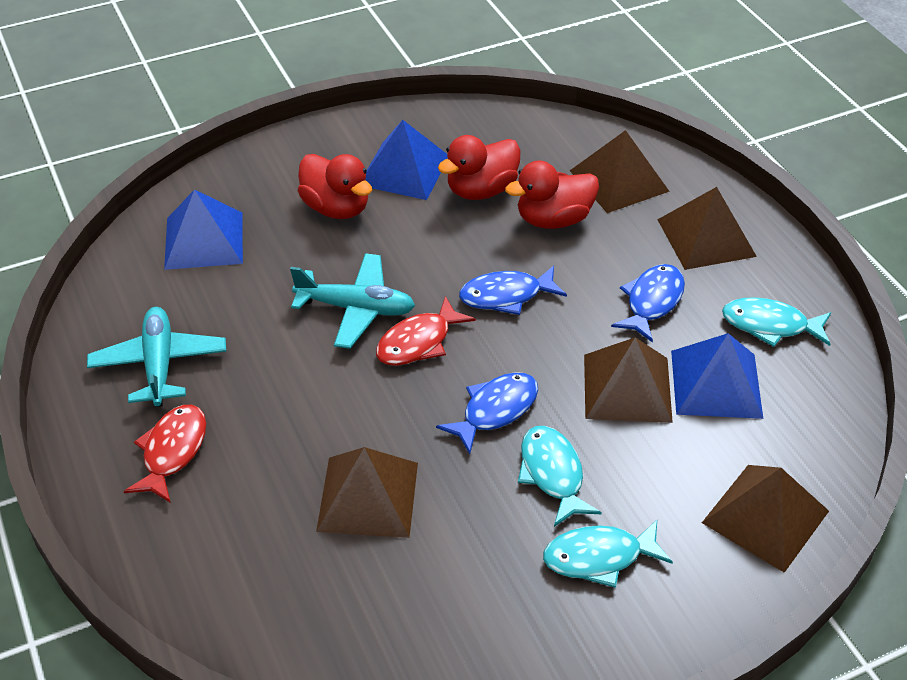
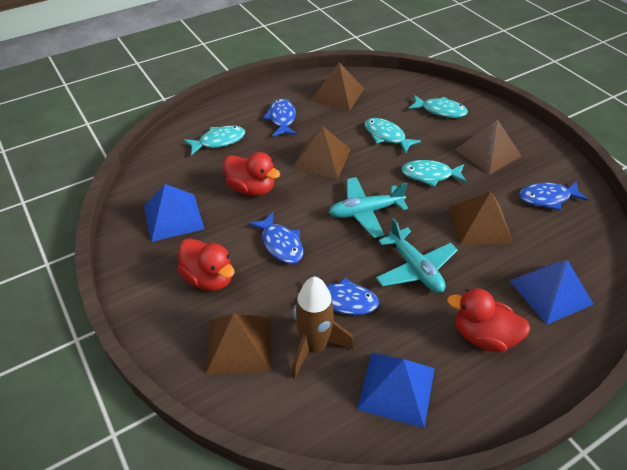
blue fish: 3 -> 4
brown rocket: 0 -> 1
red fish: 2 -> 0
turquoise fish: 3 -> 4

